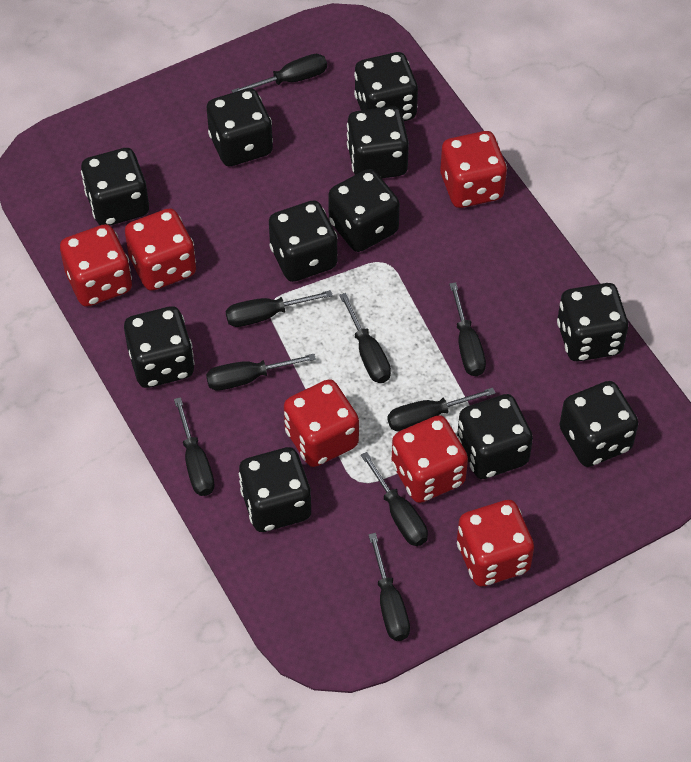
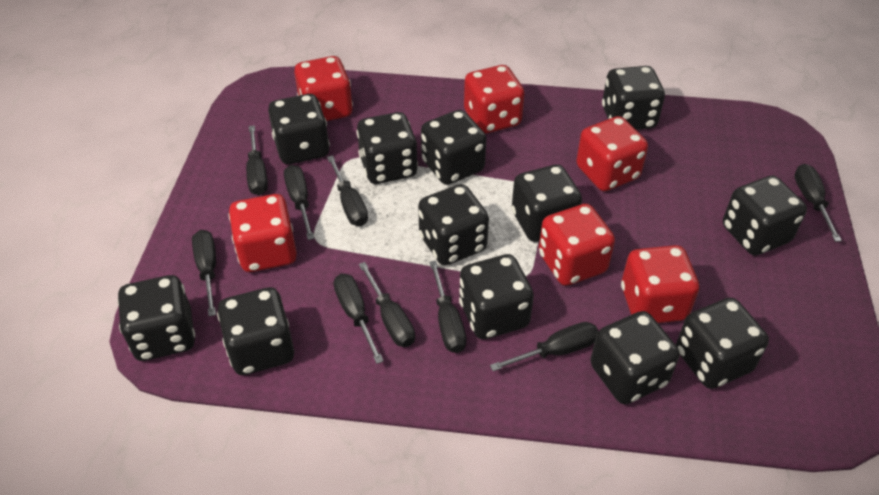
black dice: 11 -> 12

